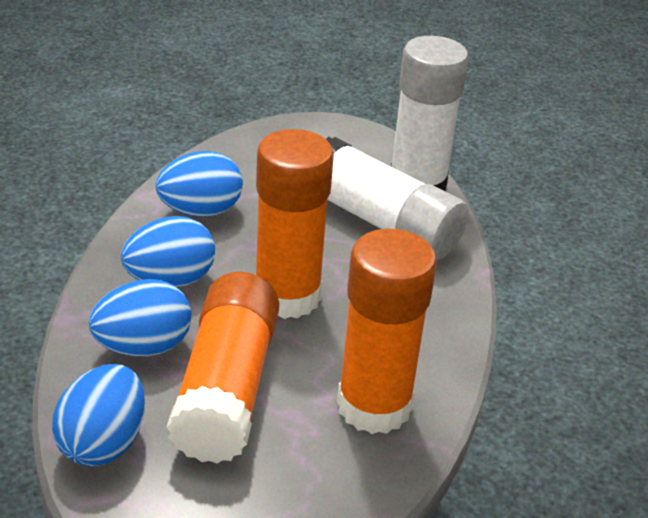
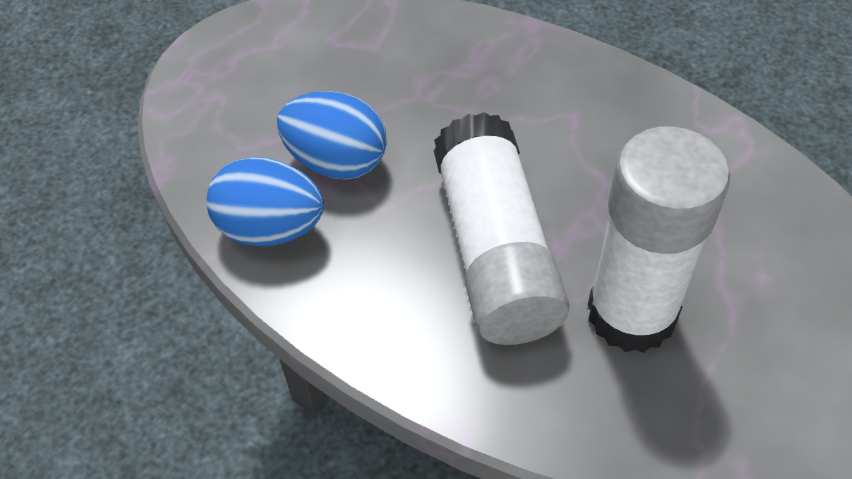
blue egg: 4 -> 2
orange glue stick: 3 -> 0

